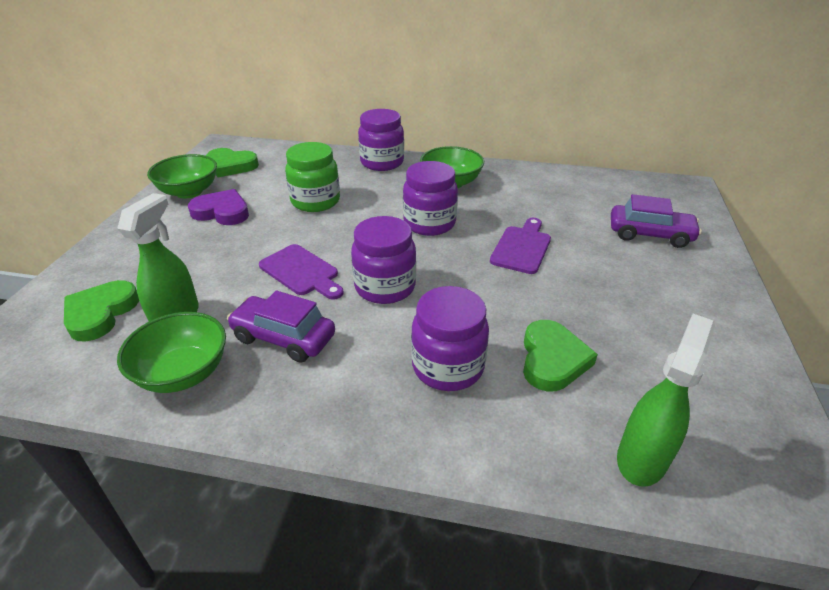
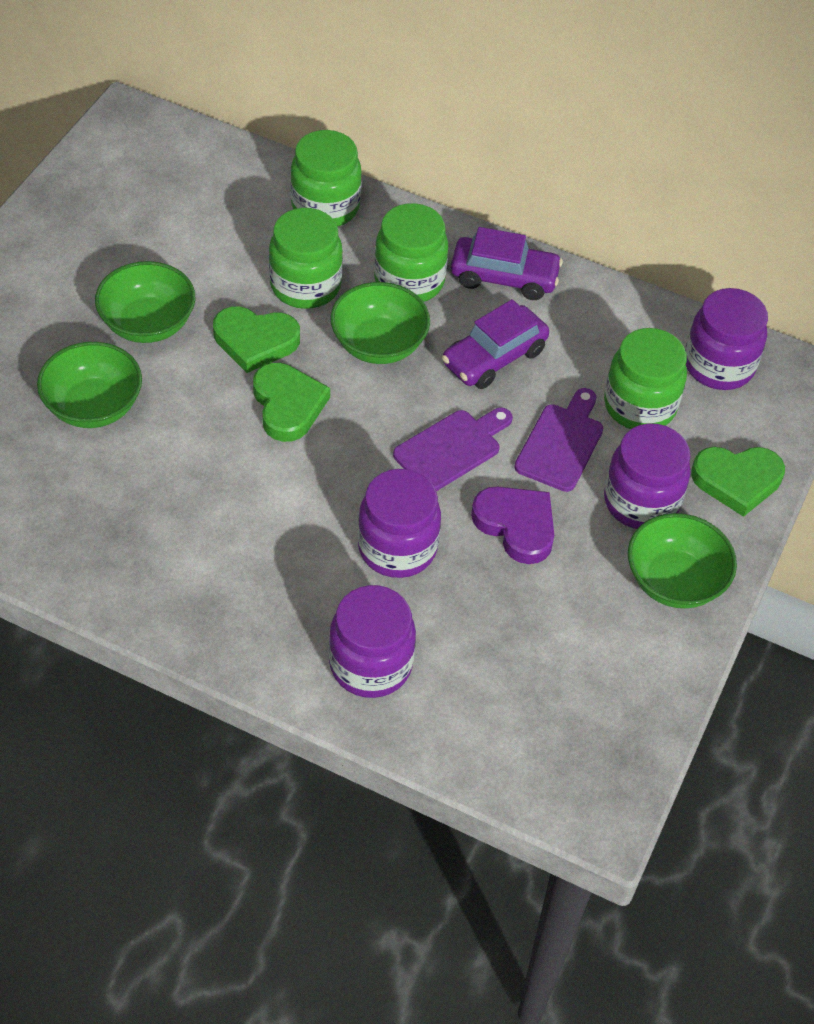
green bowl: 3 -> 4
green jar: 1 -> 4
green spray bottle: 2 -> 0

